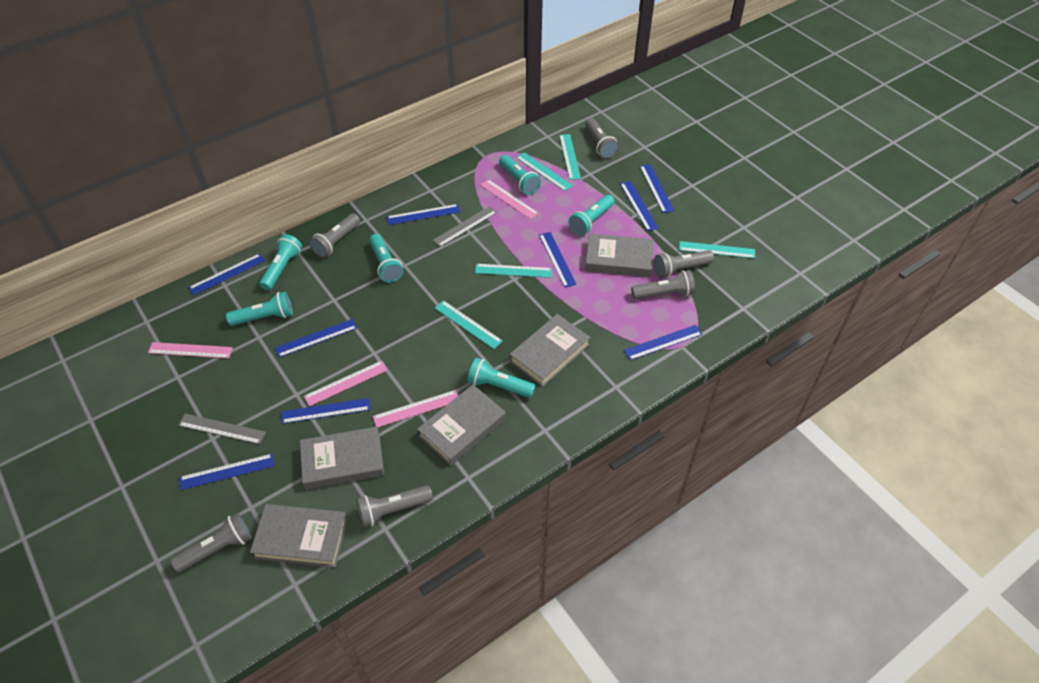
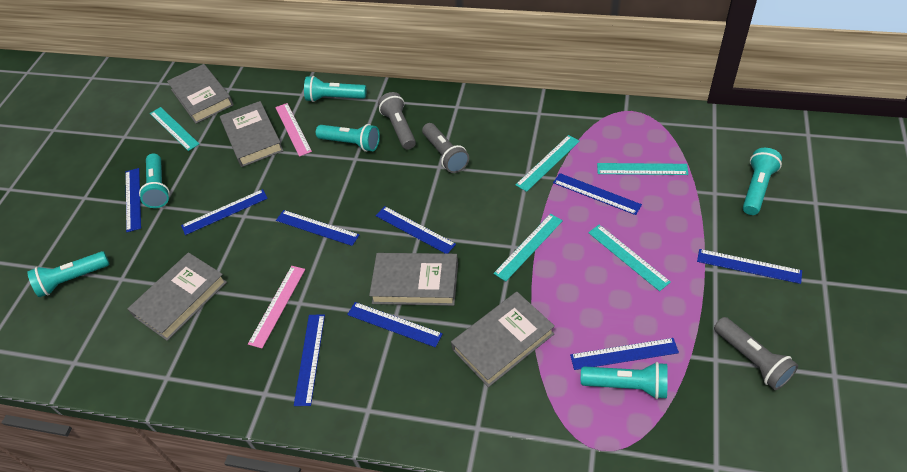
grey flashlight: 6 -> 3
grey ruler: 2 -> 0
pink ruler: 4 -> 2

